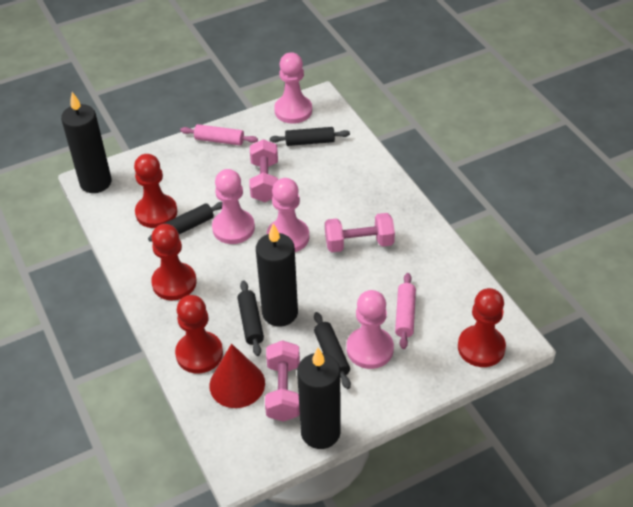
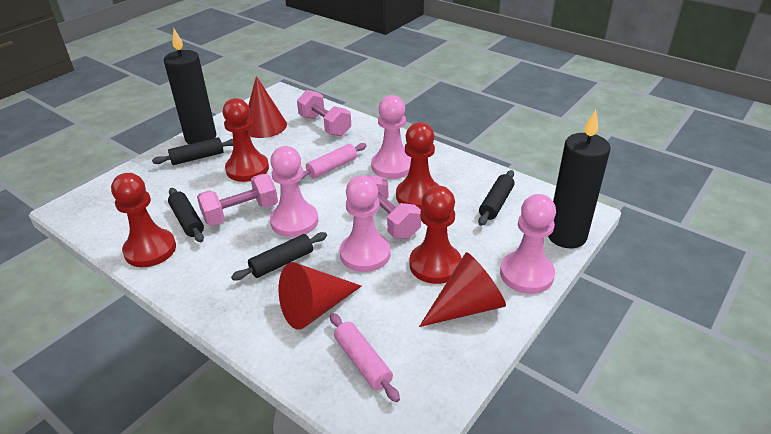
black candle: 3 -> 2
red cone: 1 -> 3

